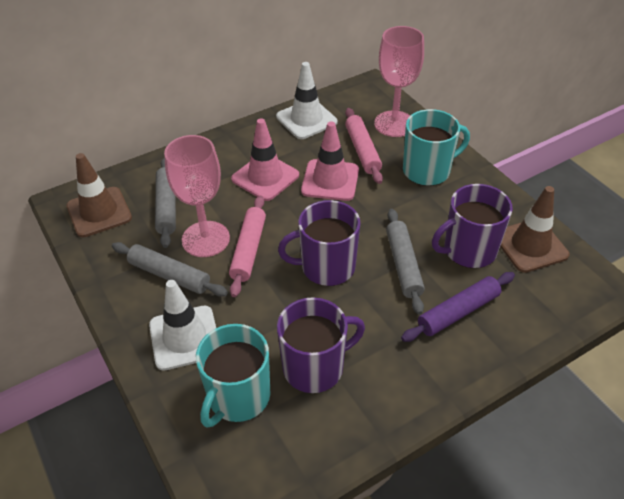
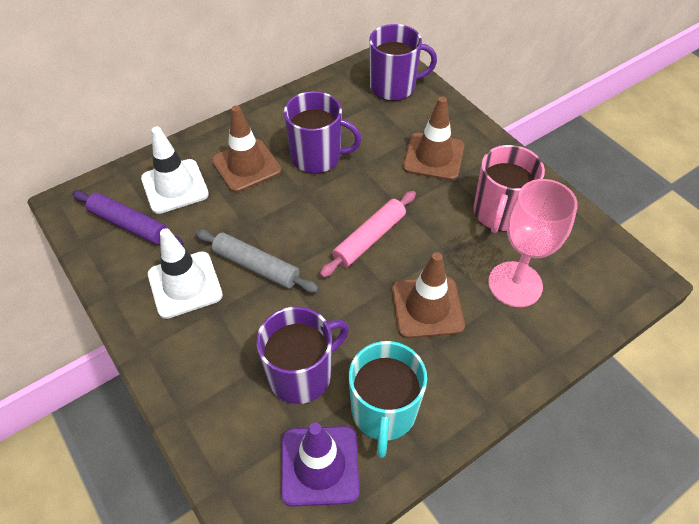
brown traffic cone: 2 -> 3
grey rolling pin: 3 -> 1
pink goblet: 2 -> 1
pink mug: 0 -> 1
pink rolling pin: 2 -> 1
pink traffic cone: 2 -> 0
purple traffic cone: 0 -> 1
turquoise mug: 2 -> 1

